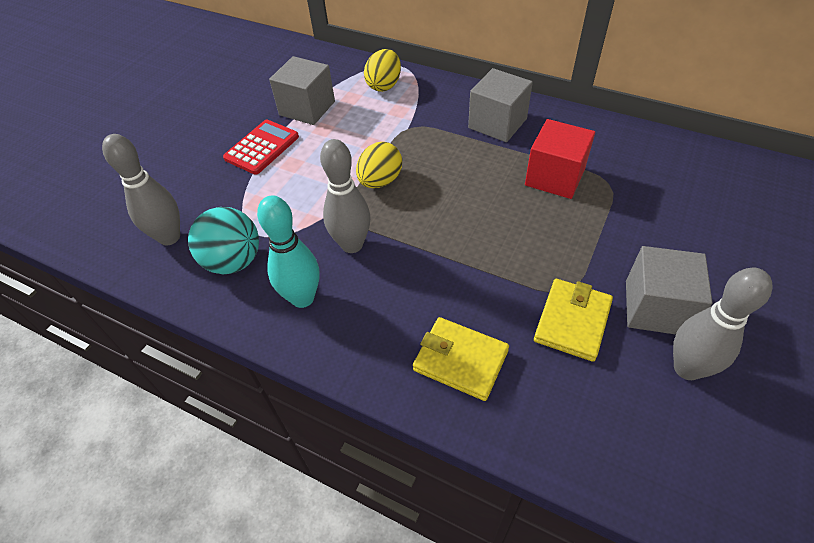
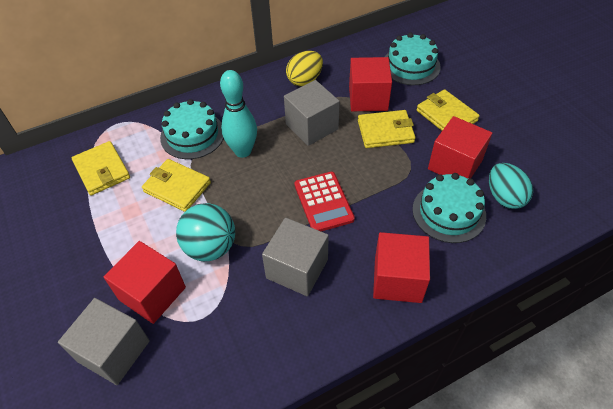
grey bowling pin: 3 -> 0
red cube: 1 -> 4
turquoise cake: 0 -> 3
turquoise egg: 0 -> 1
yellow egg: 2 -> 1
yellow wallet: 2 -> 4

